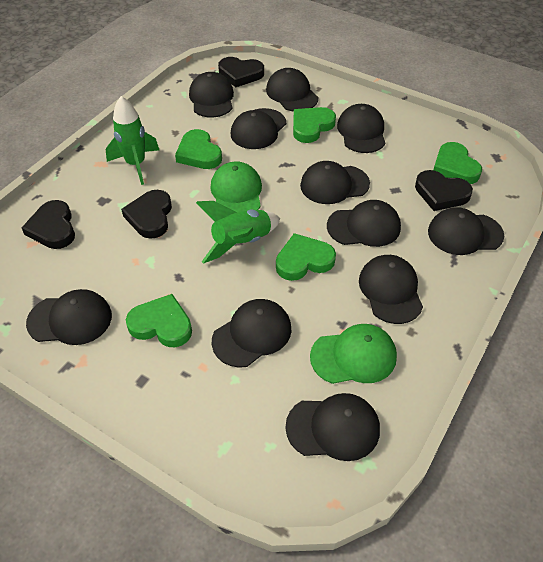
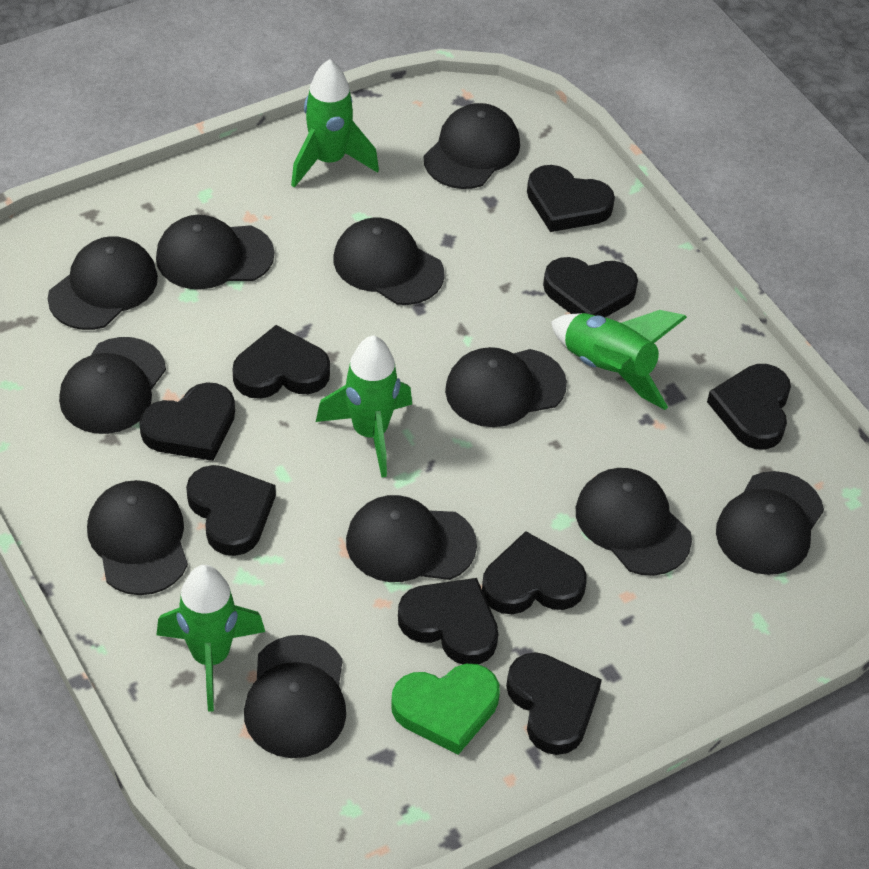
black heart: 4 -> 9
green cap: 2 -> 0
green heart: 5 -> 1
green rocket: 2 -> 4

